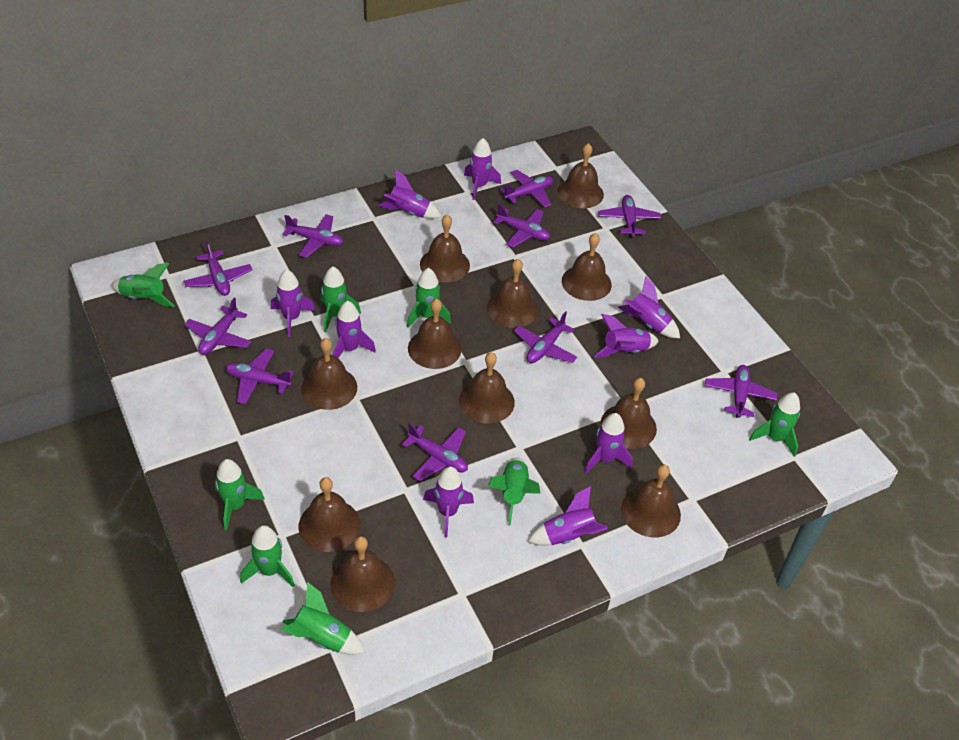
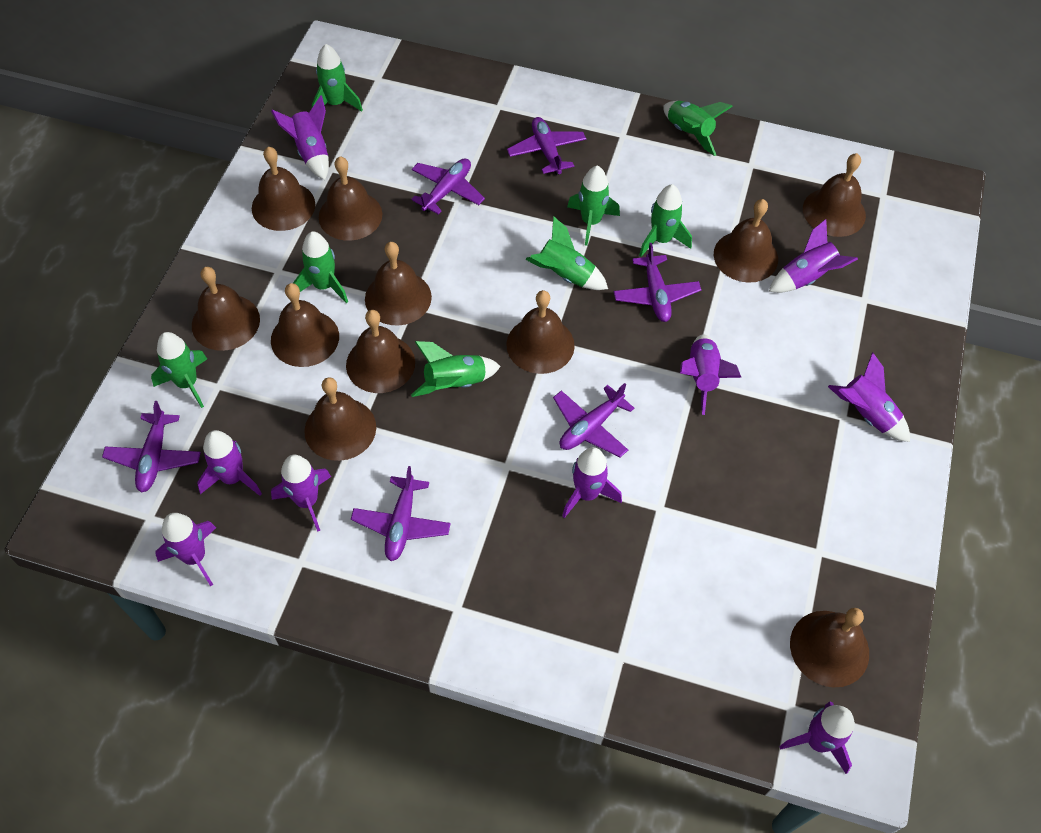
purple plane: 10 -> 6

